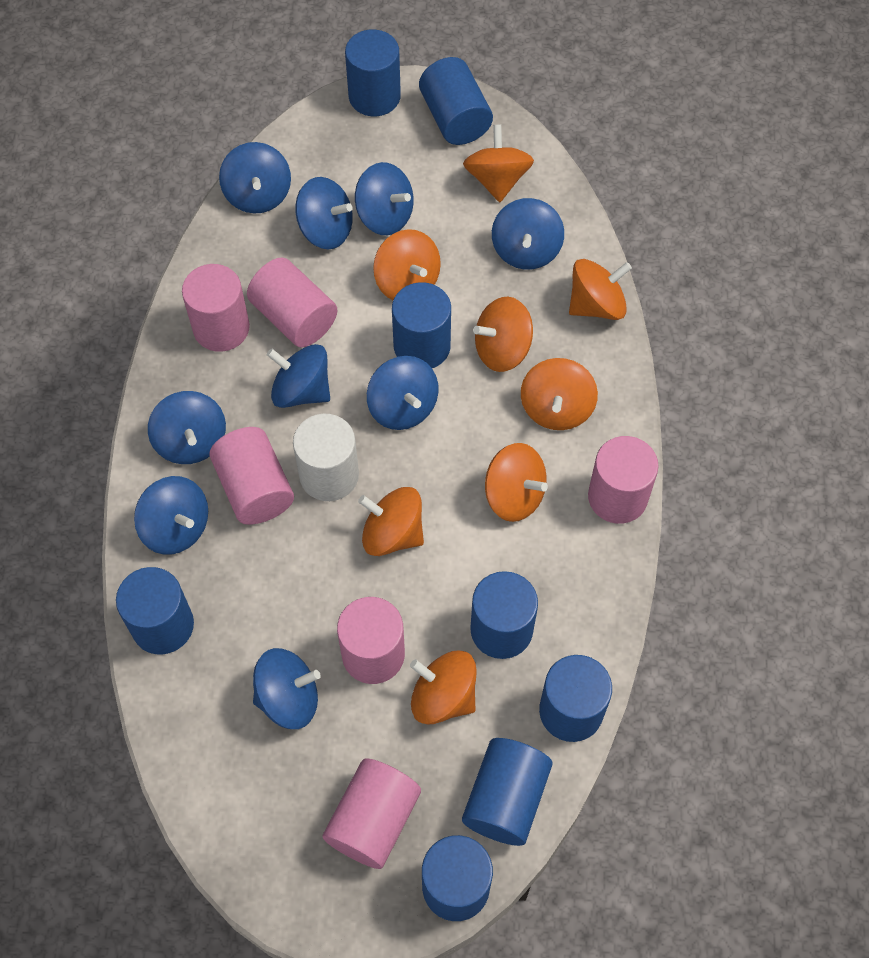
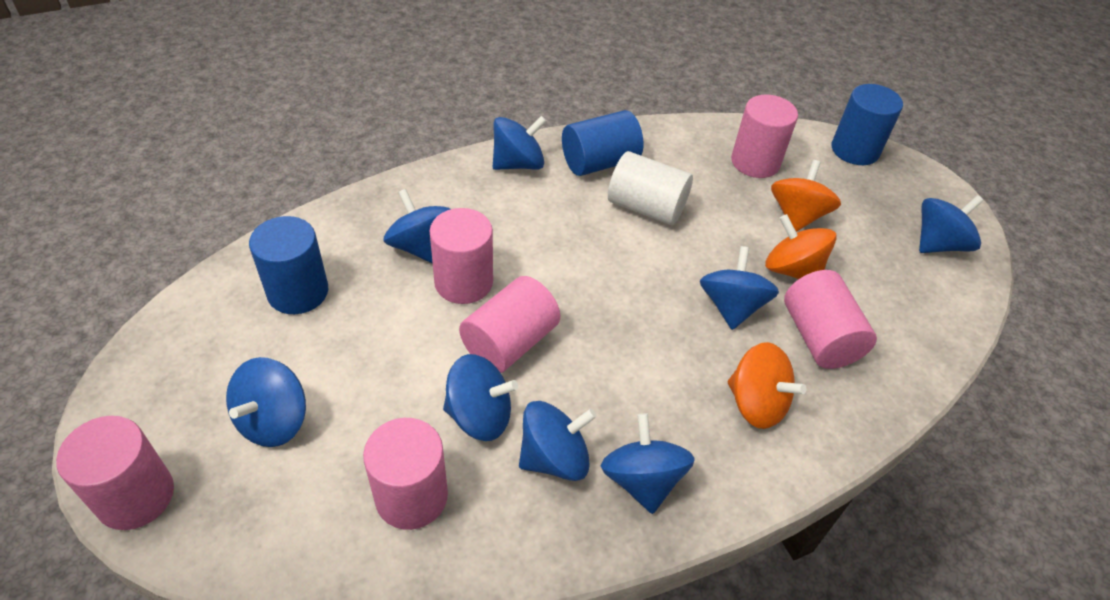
blue cylinder: 8 -> 3
blue spinning top: 9 -> 8
orange spinning top: 8 -> 3

